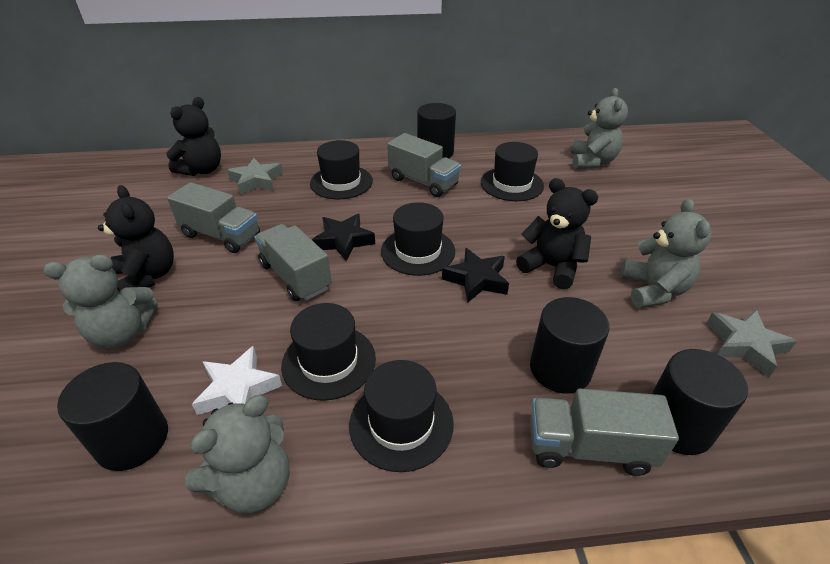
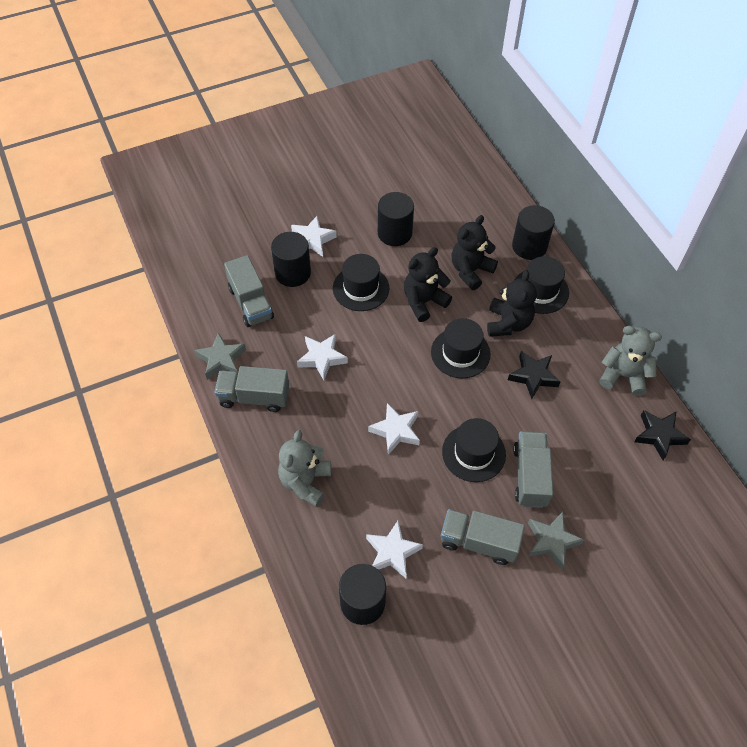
black hat: 5 -> 4
grey teddy bear: 4 -> 2
white star: 1 -> 4

